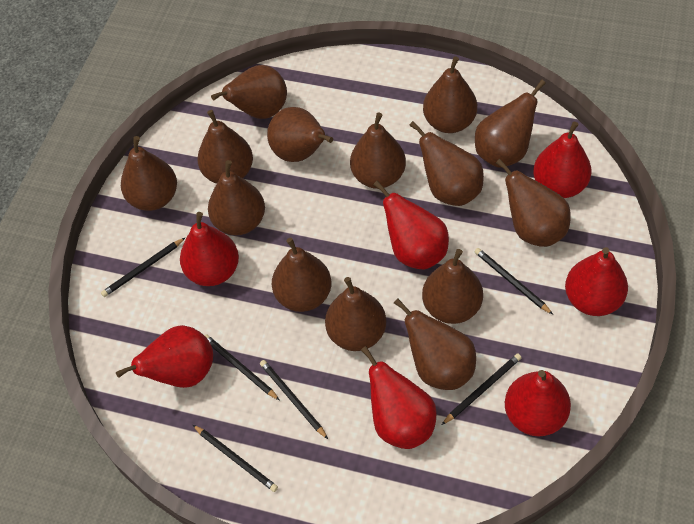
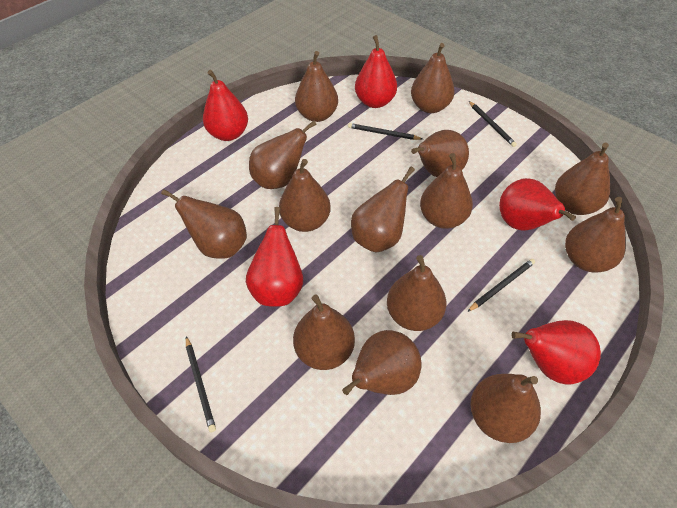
black pencil: 6 -> 4
red pear: 7 -> 5

